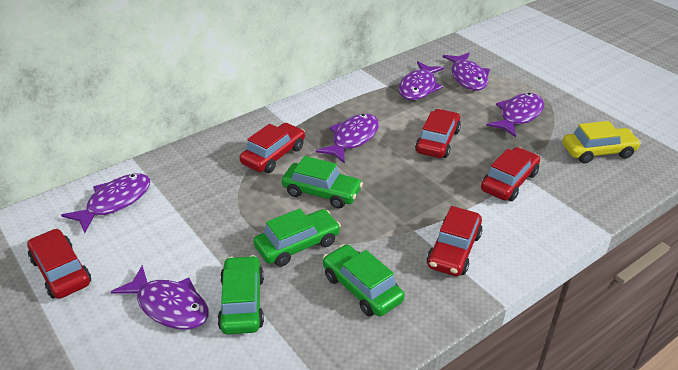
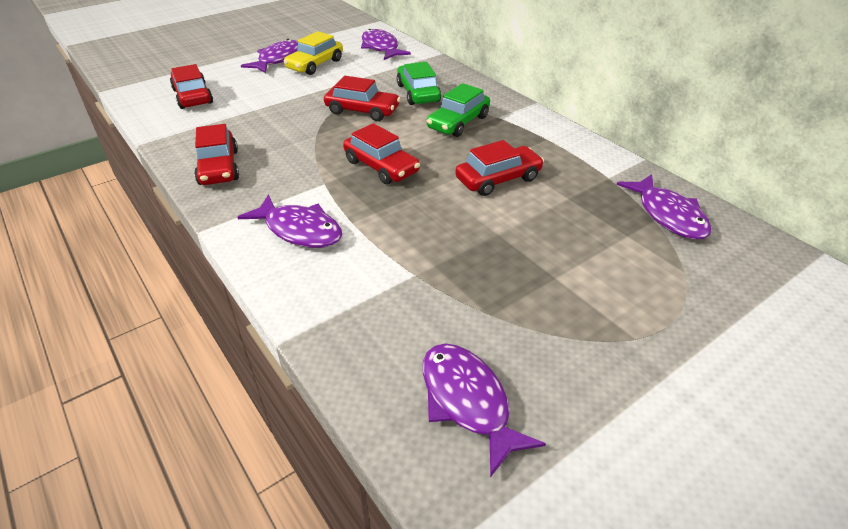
green car: 4 -> 2
purple fish: 6 -> 5

